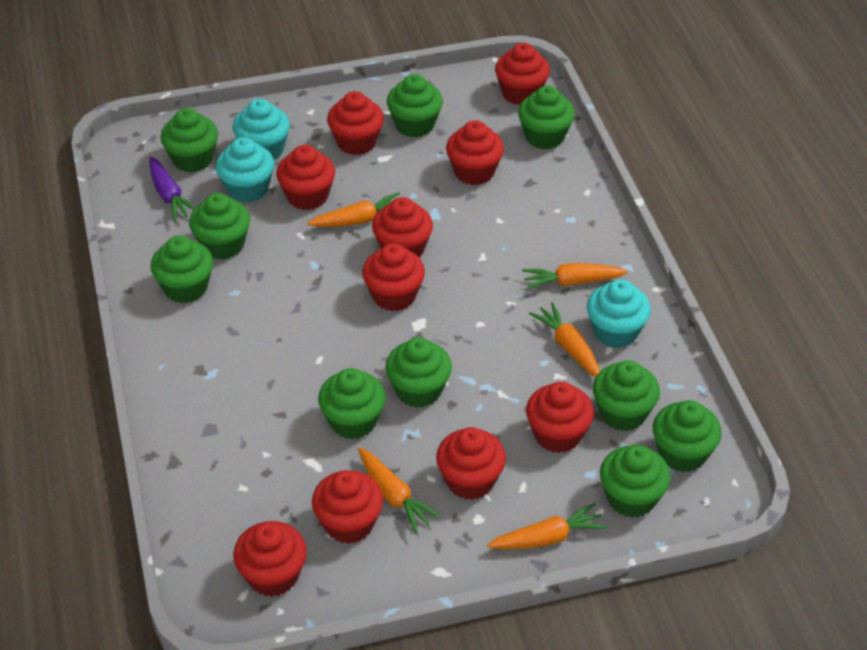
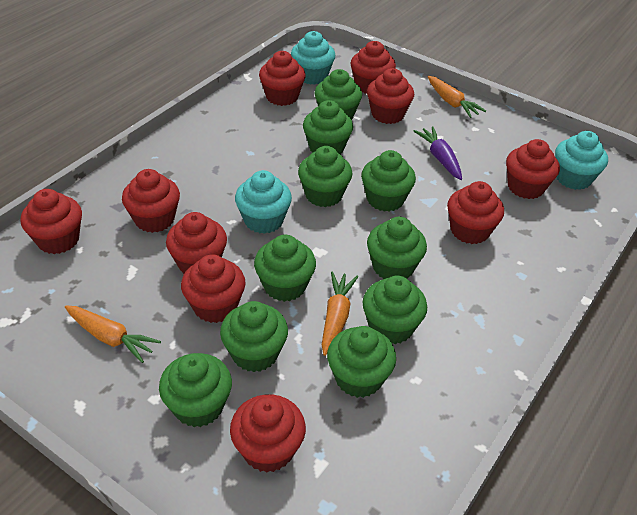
orange carrot: 5 -> 3

